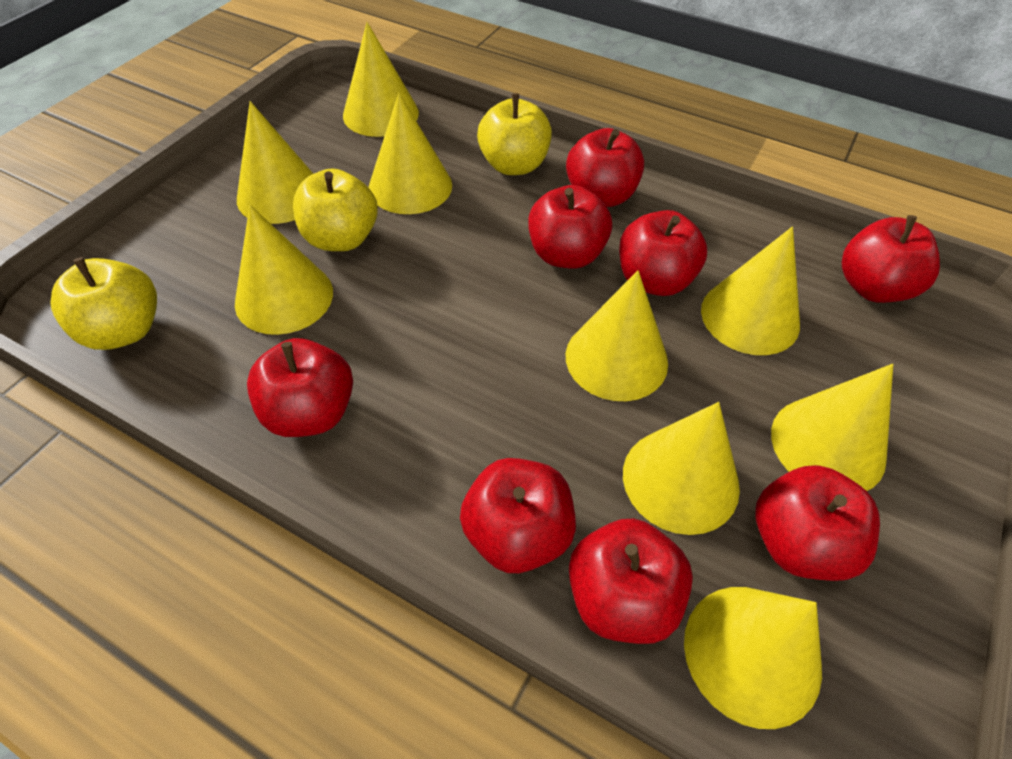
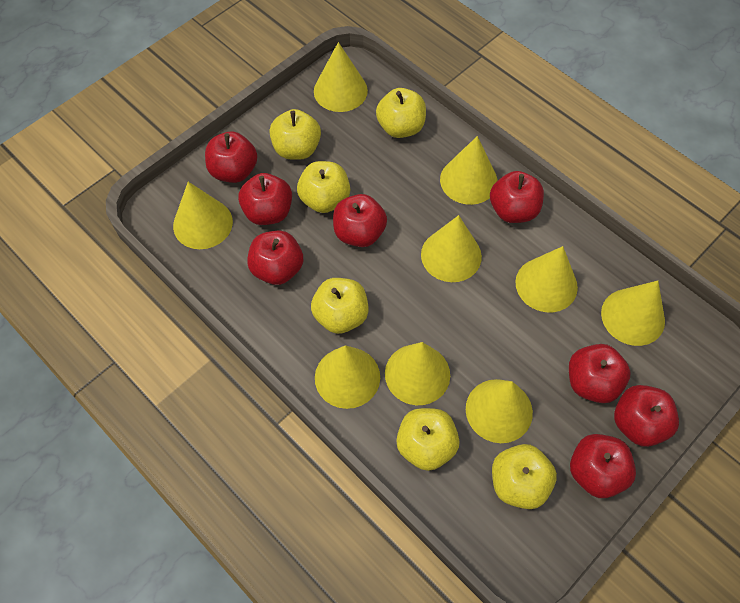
yellow apple: 3 -> 6

